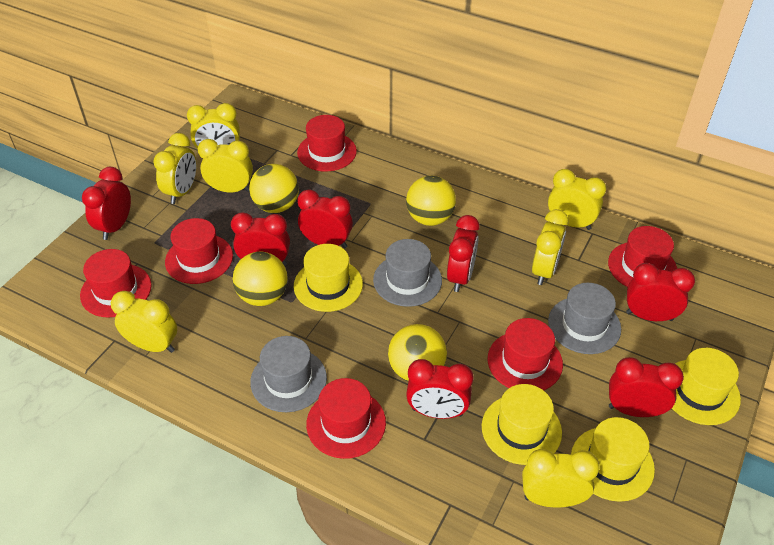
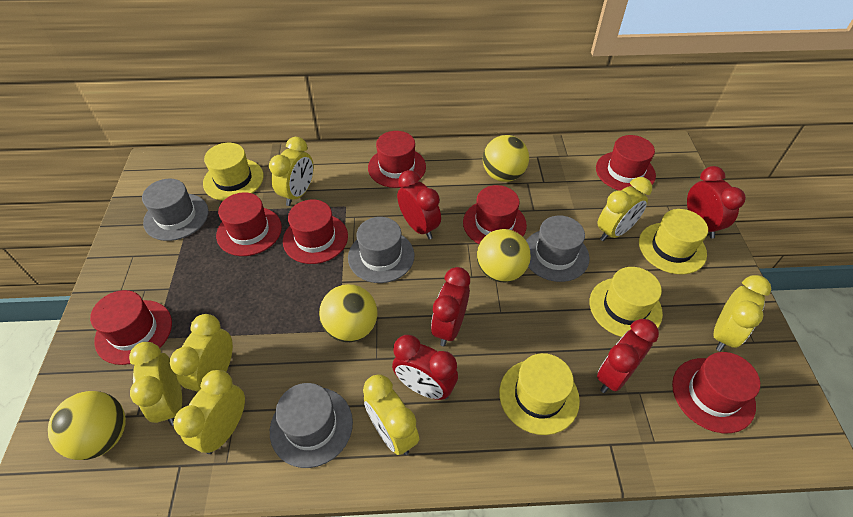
grey hat: 3 -> 4
red clock: 7 -> 5
red hat: 6 -> 7

